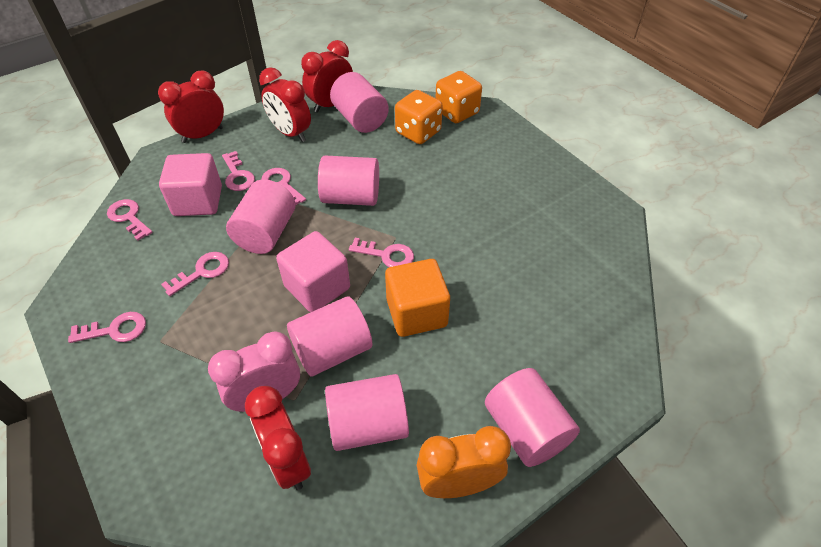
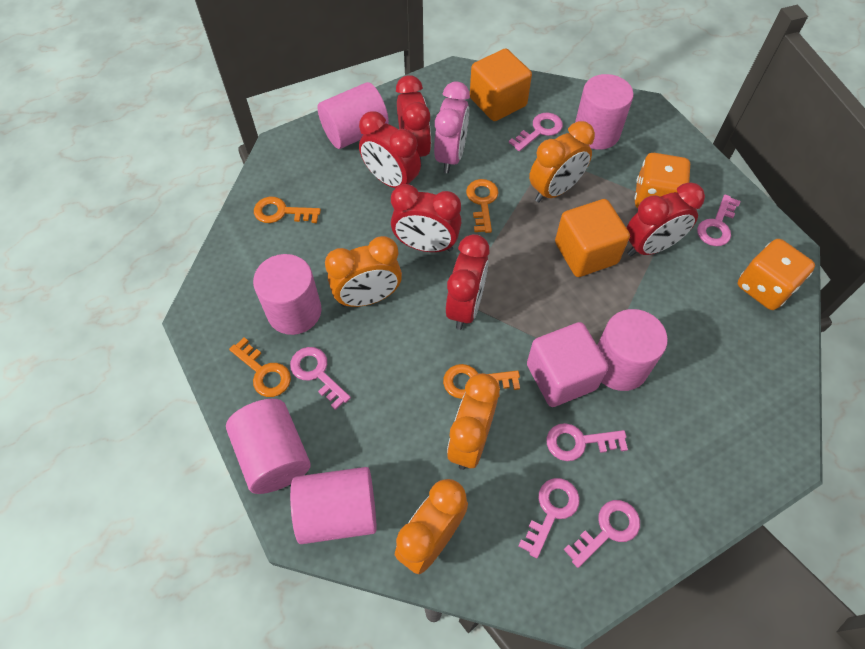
orange clock: 1 -> 4
orange cube: 1 -> 2
orange key: 0 -> 4
pink cube: 2 -> 1
red clock: 4 -> 5

